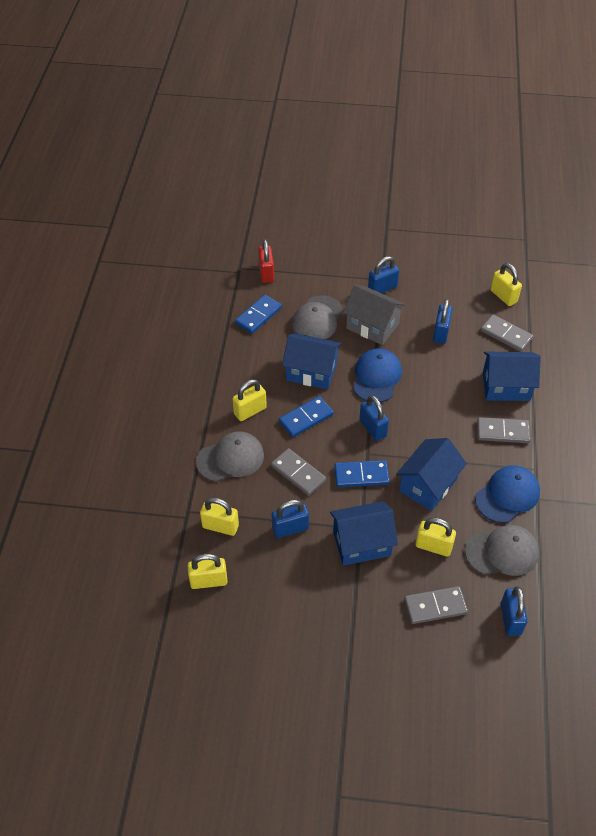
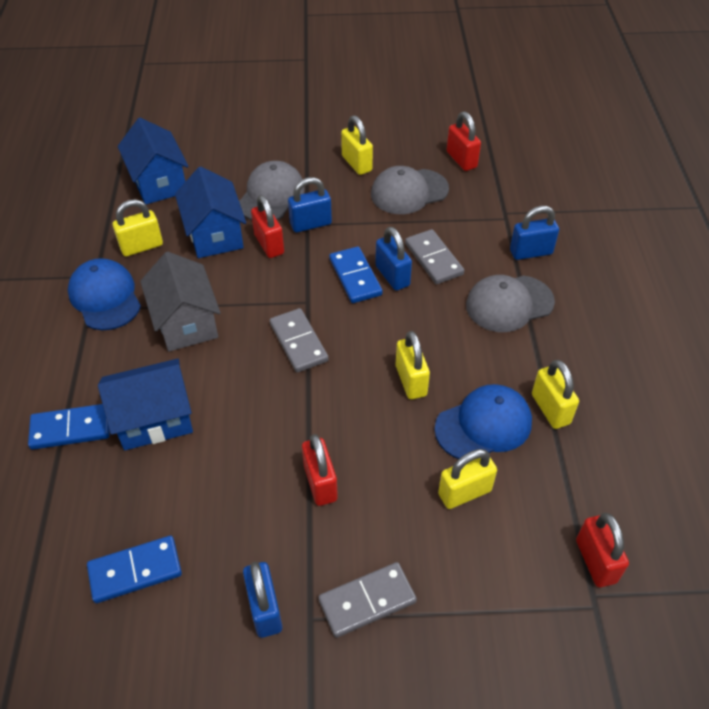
blue house: 4 -> 3
blue padlock: 5 -> 4
grey domino: 4 -> 3
red padlock: 1 -> 4

